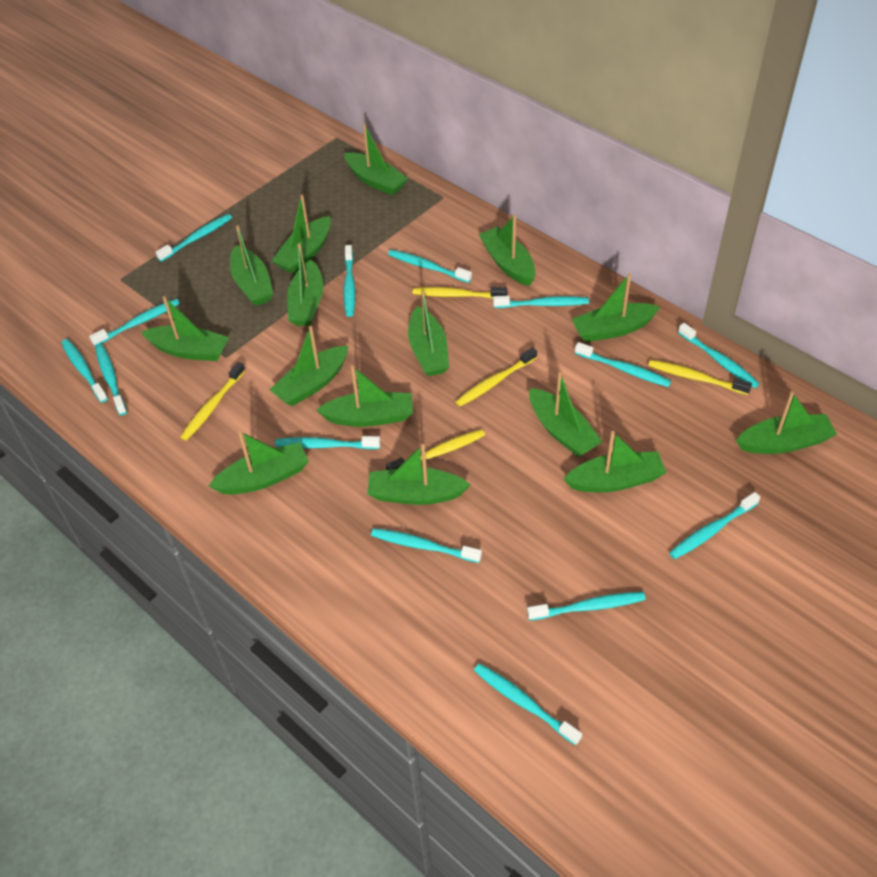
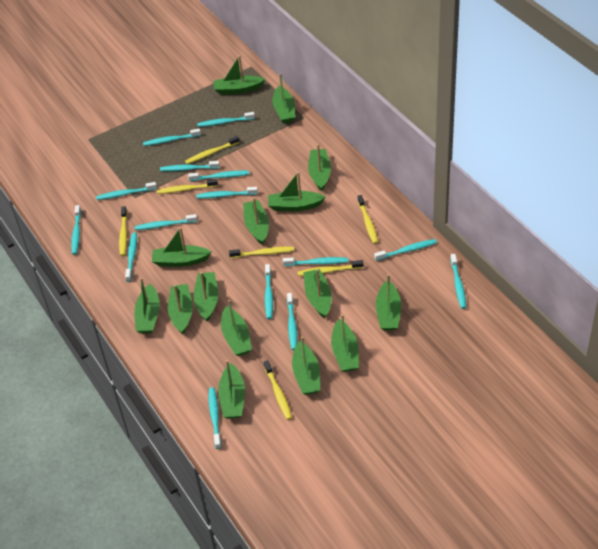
turquoise toothbrush: 14 -> 15
yellow toothbrush: 5 -> 7

